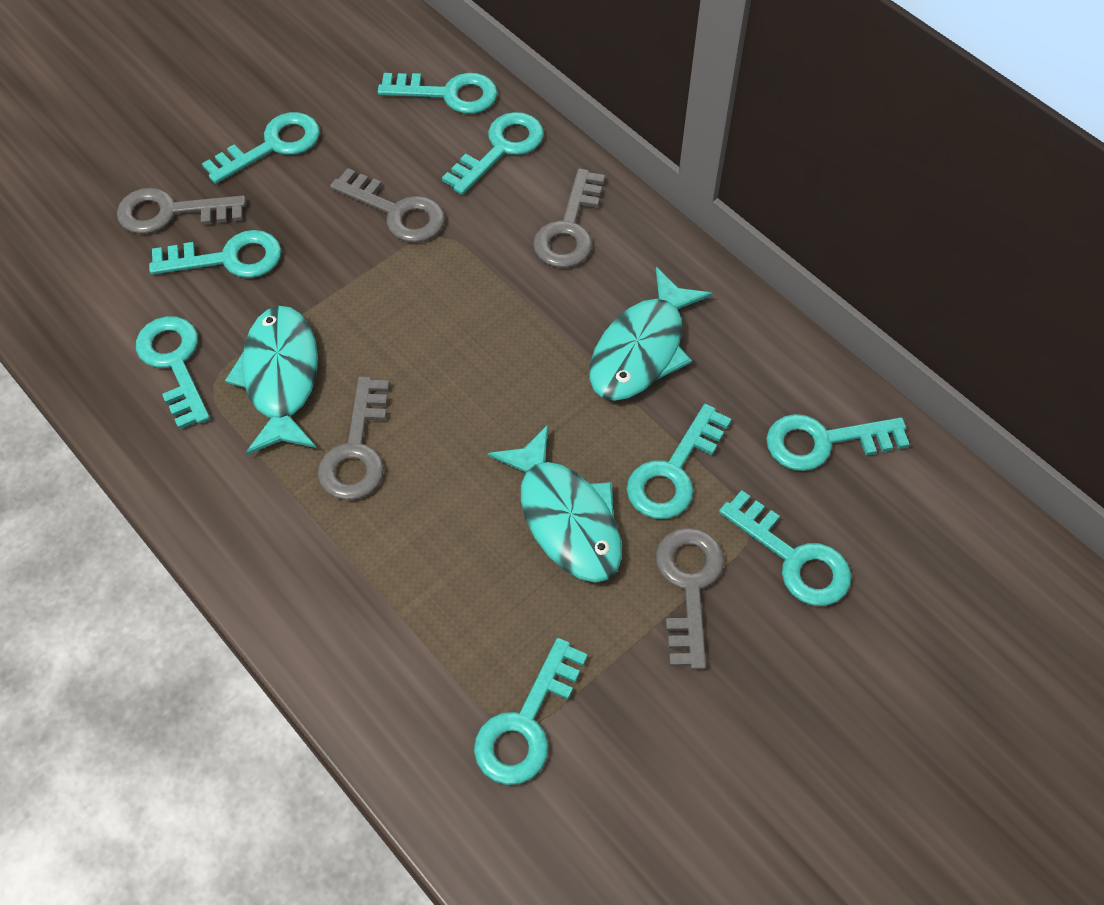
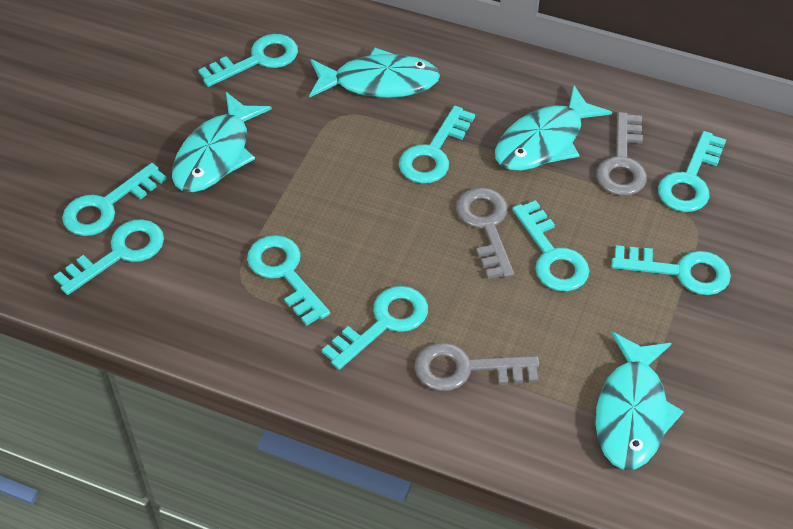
grey key: 5 -> 3
turquoise fish: 3 -> 4

